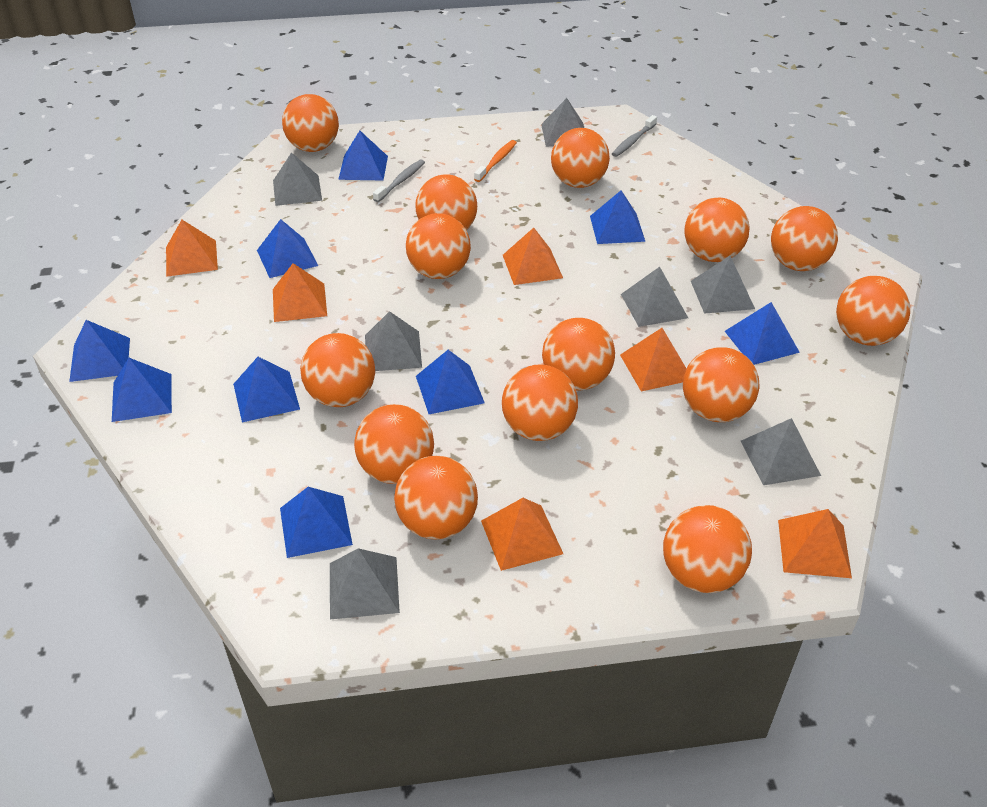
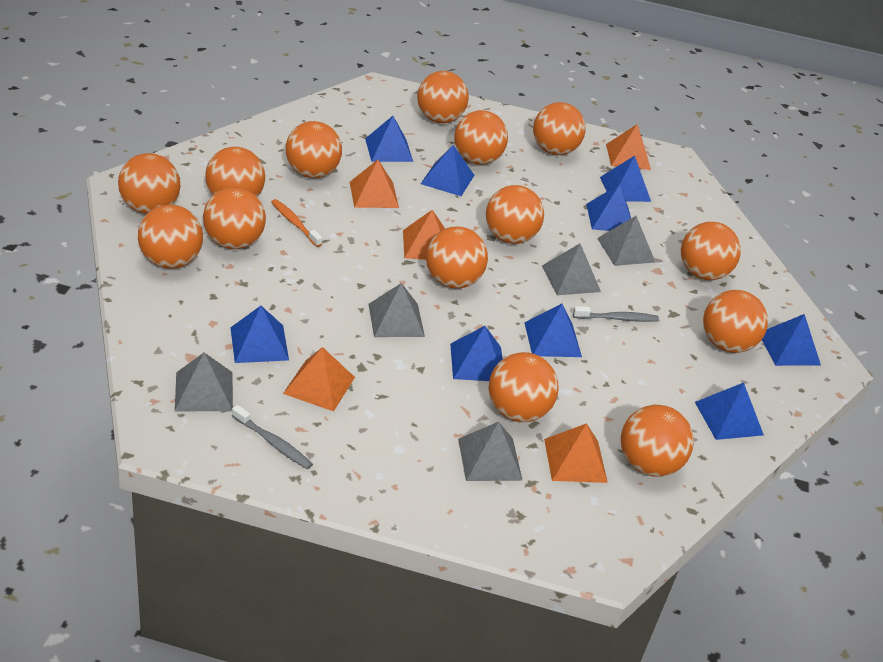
grey pyramid: 7 -> 5
orange pyramid: 6 -> 5

